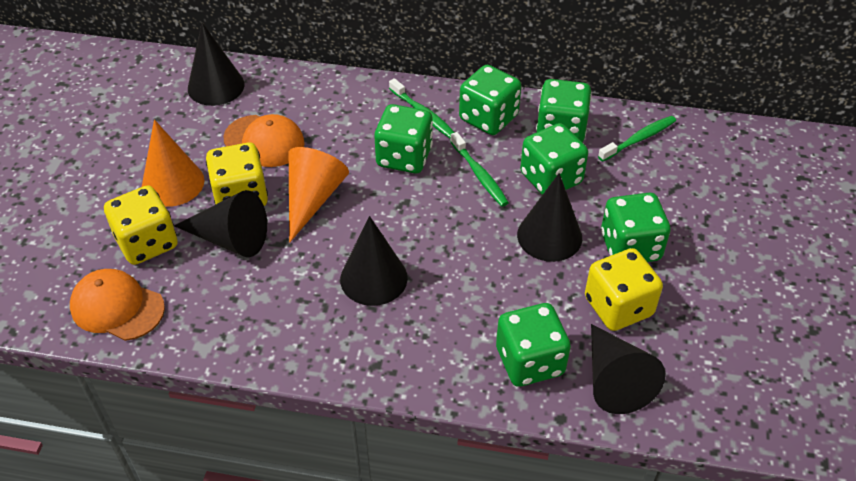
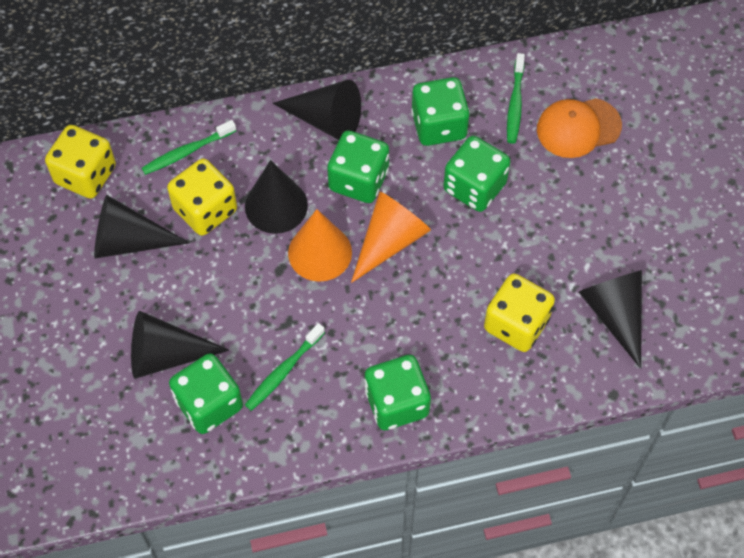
green dice: 6 -> 5
orange cap: 2 -> 1

